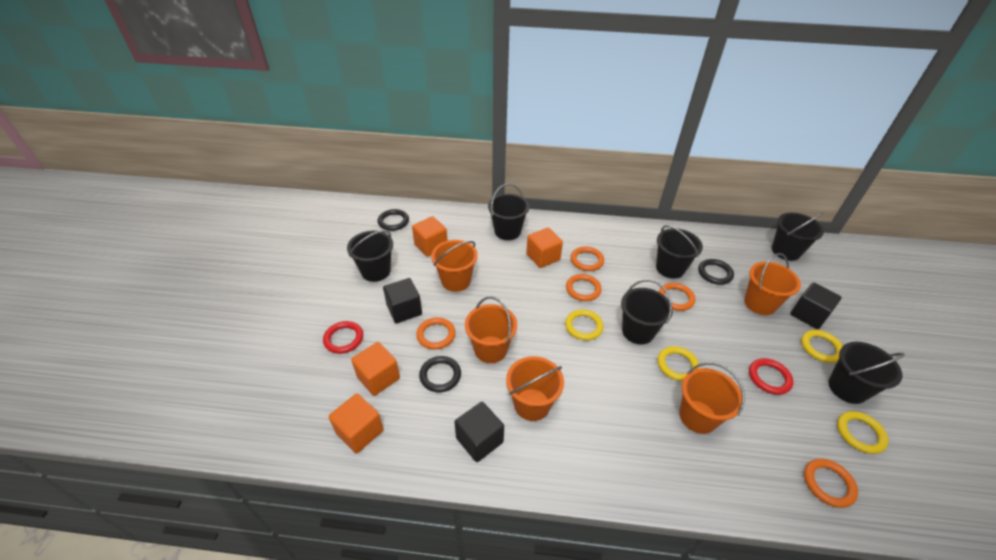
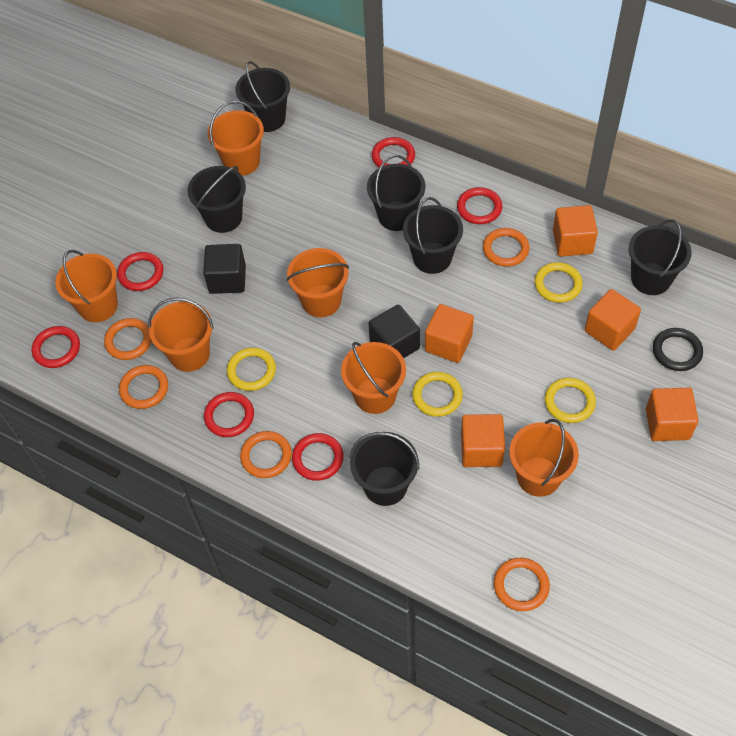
black cube: 3 -> 2
black ring: 3 -> 1
orange bucket: 5 -> 6
orange cube: 4 -> 5
red ring: 2 -> 6

